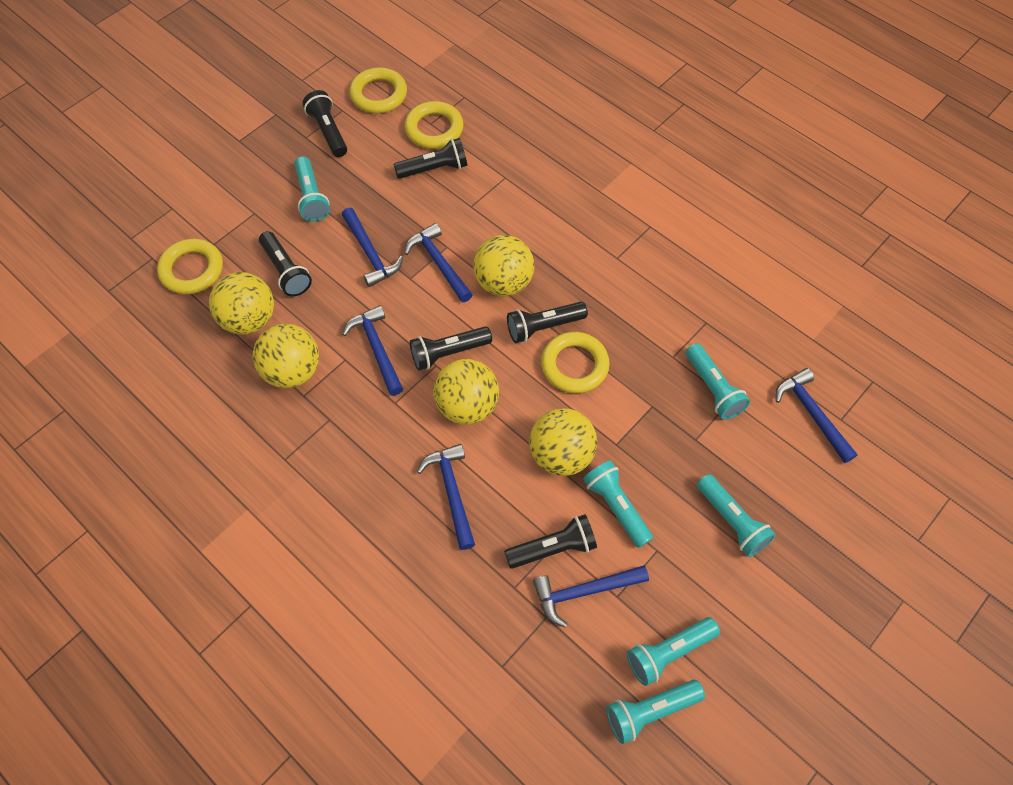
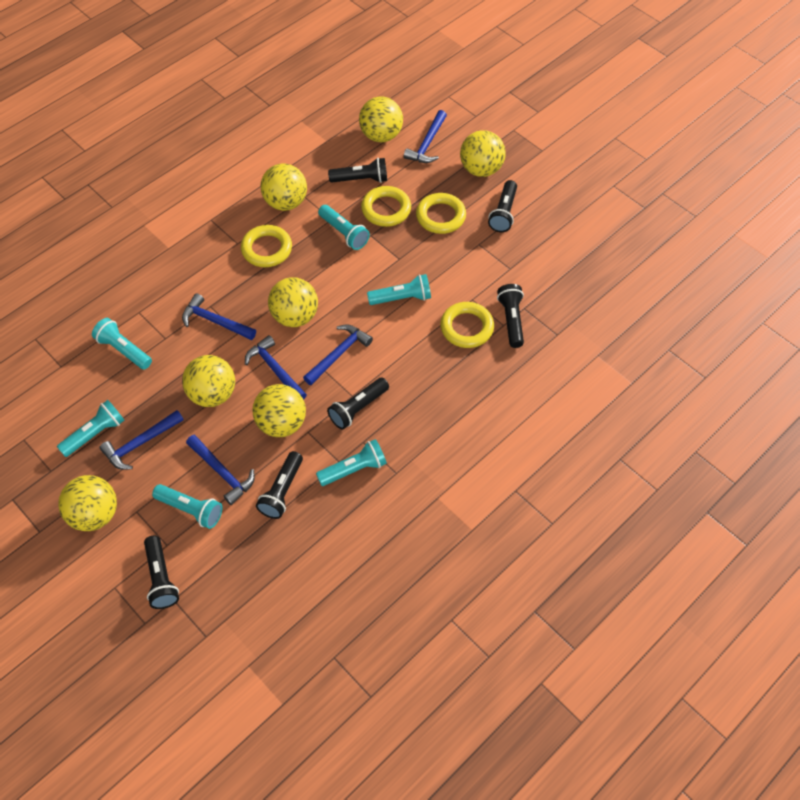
yellow ball: 5 -> 7

